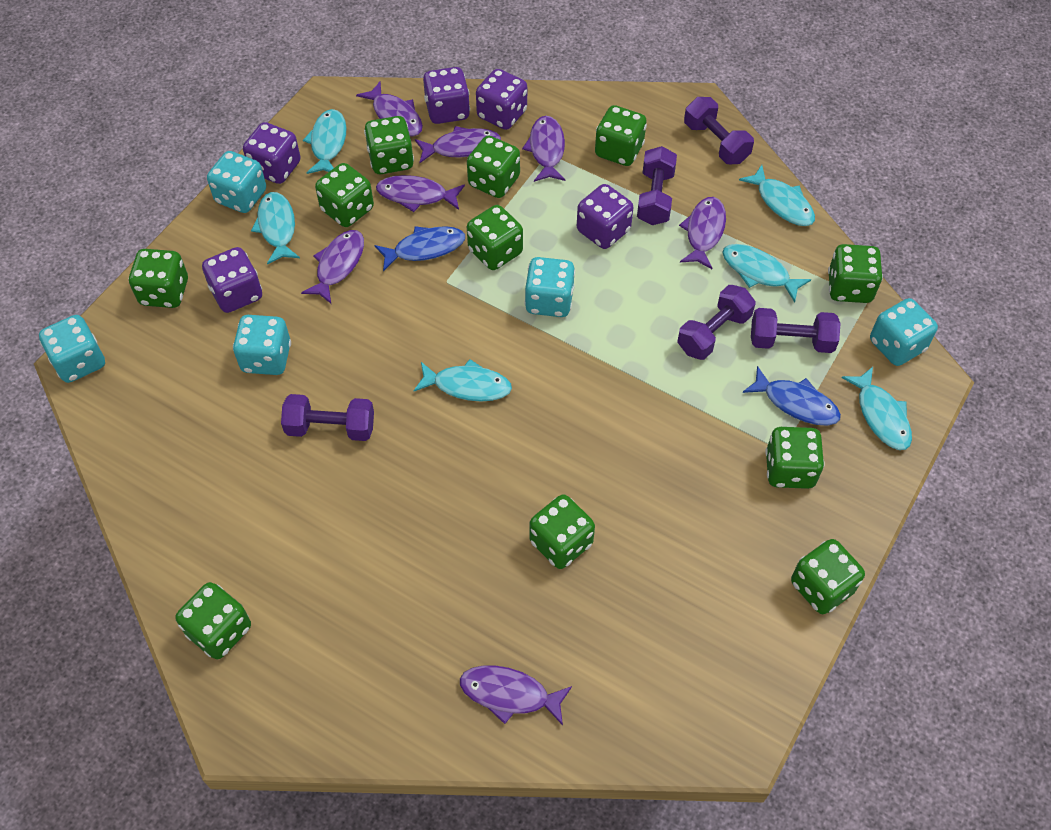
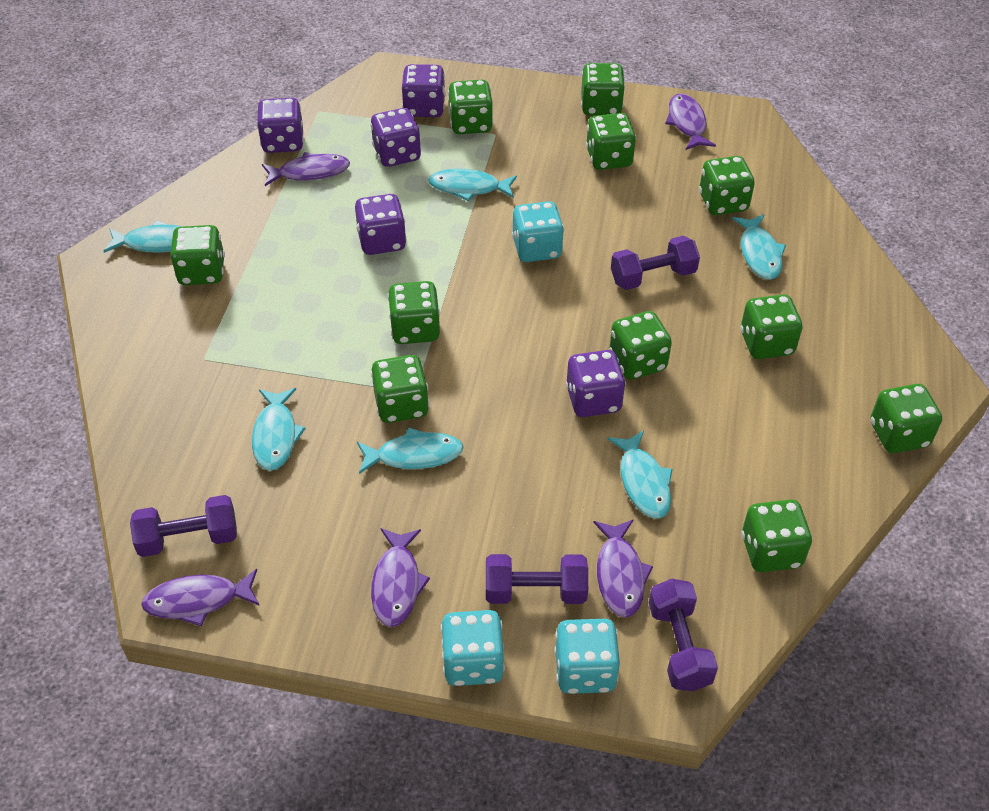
blue fish: 2 -> 0
purple dumbbell: 5 -> 4
purple fish: 7 -> 5
turquoise dice: 5 -> 3

